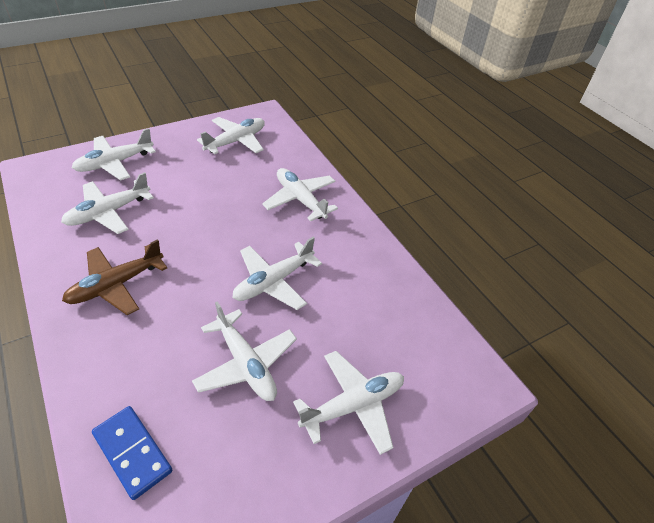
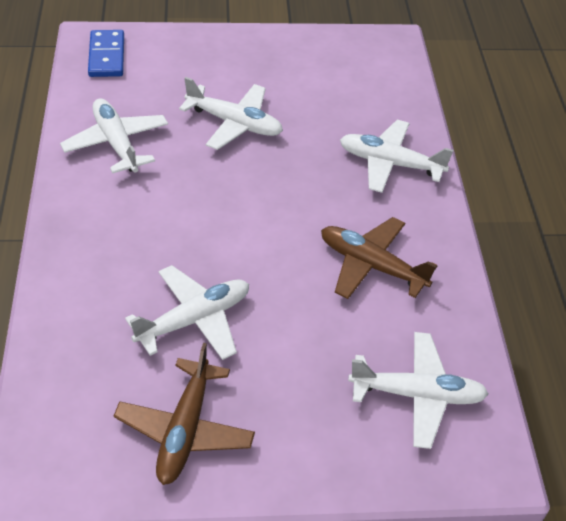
brown plane: 1 -> 2
white plane: 7 -> 5

